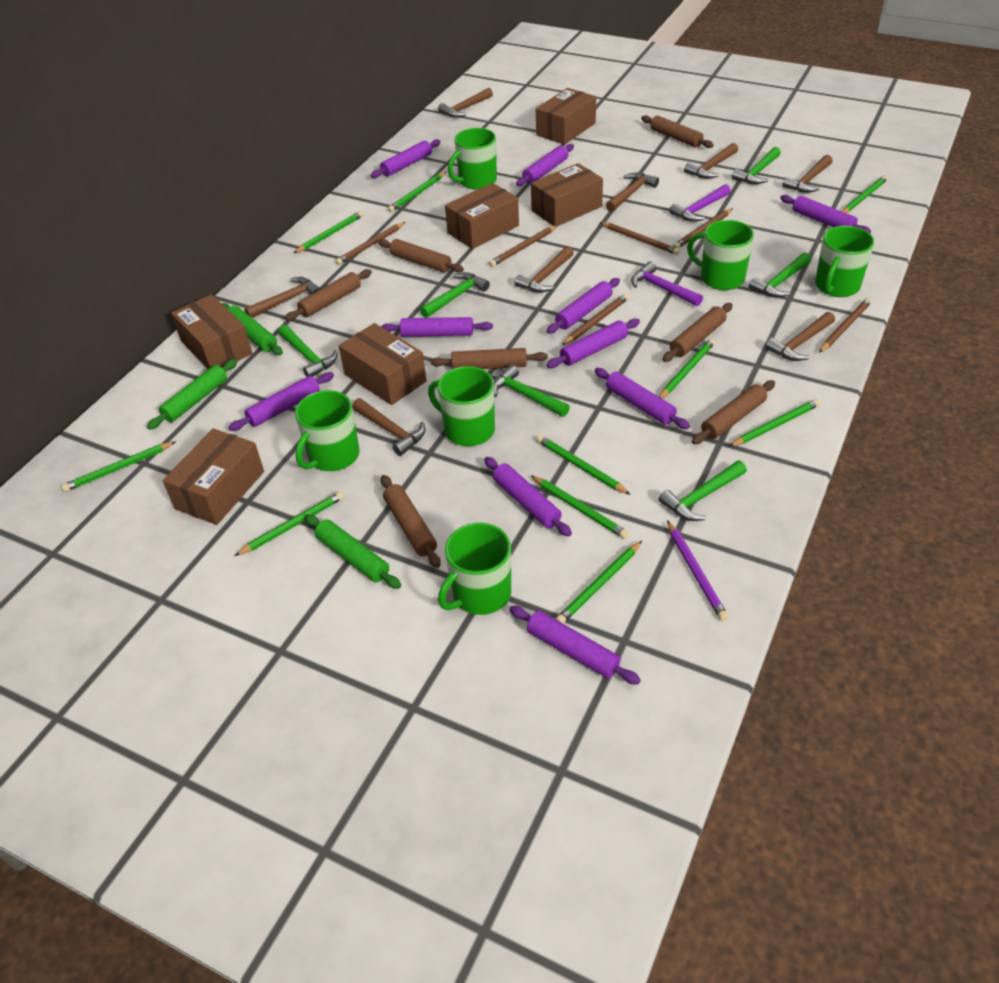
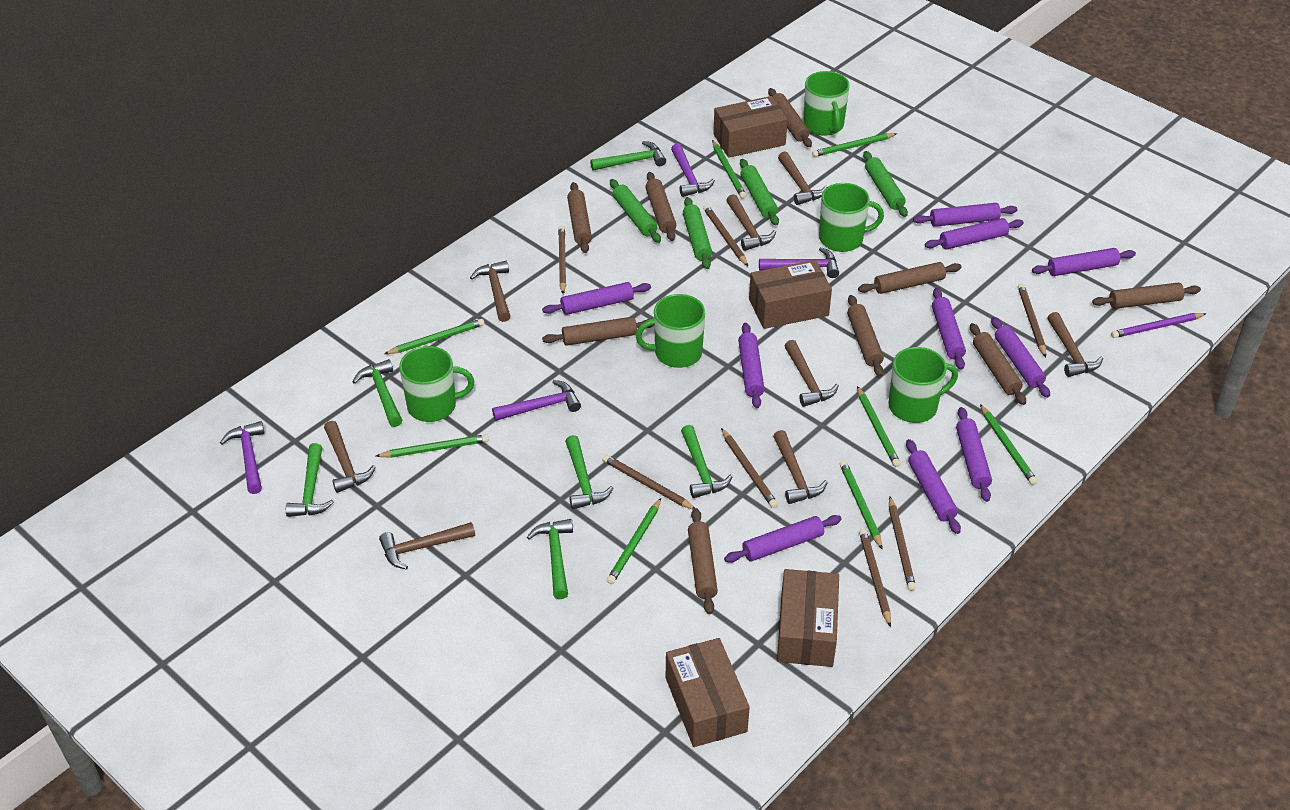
brown box: 6 -> 4
brown pencil: 6 -> 7
brown rolling pin: 7 -> 9
green mug: 6 -> 5
green pencil: 10 -> 8
green rolling pin: 3 -> 4
purple hammer: 2 -> 4

